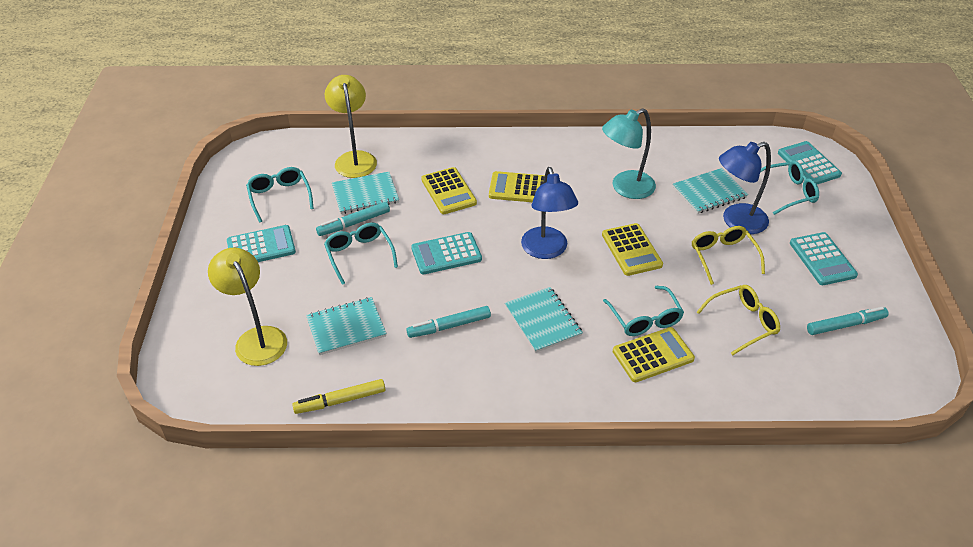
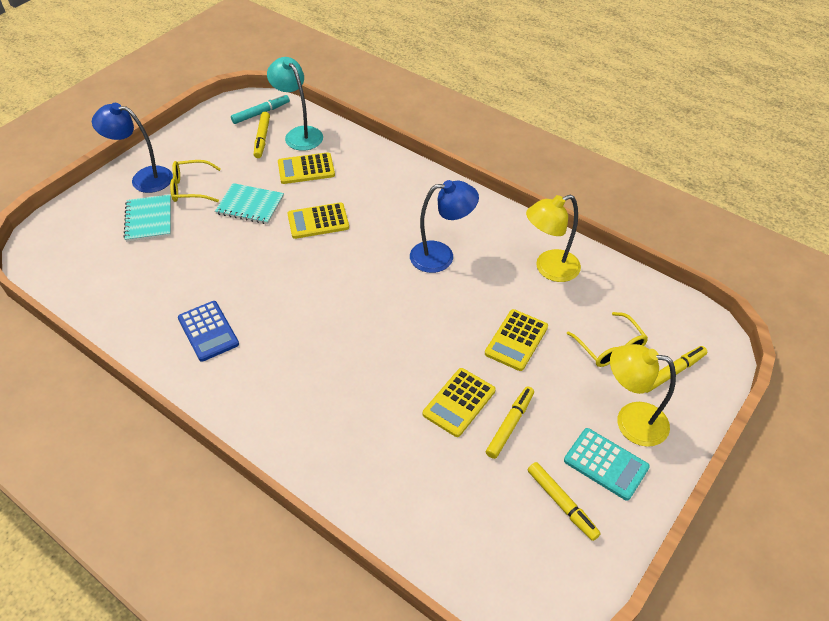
blue calculator: 0 -> 1
turquoise calculator: 4 -> 1
turquoise glasses: 4 -> 0
turquoise marker: 3 -> 1
turquoise notebook: 4 -> 2
yellow marker: 1 -> 4

